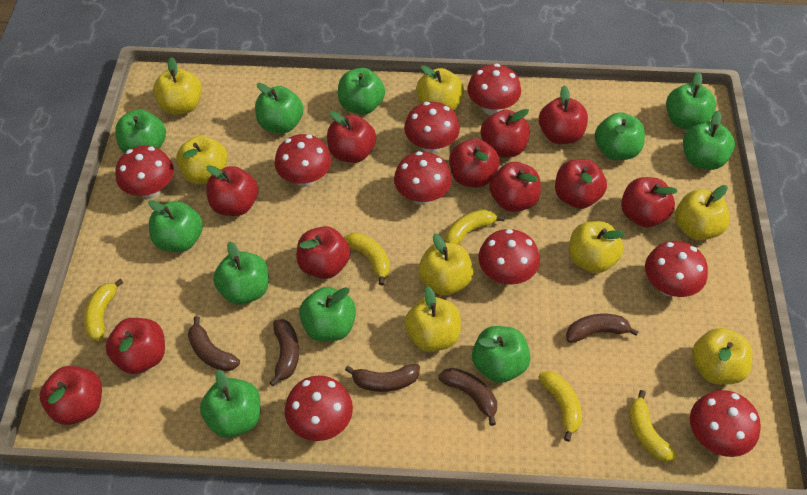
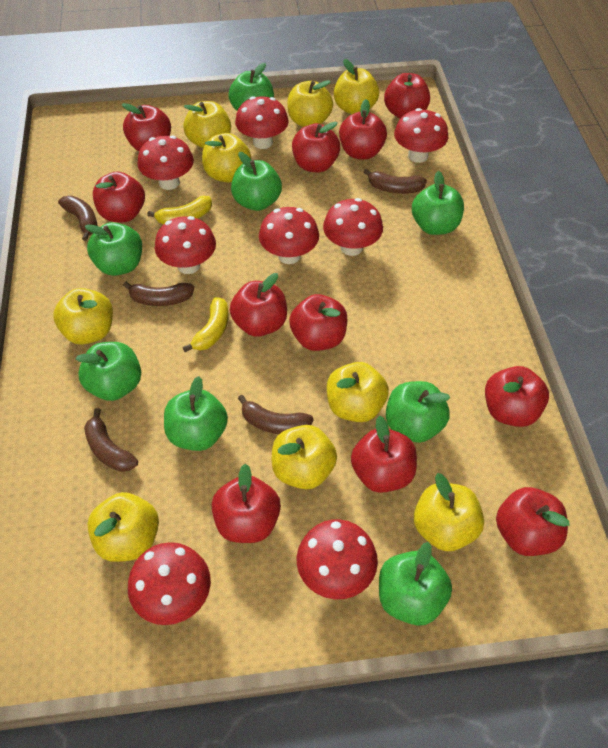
green apple: 11 -> 8
red mushroom: 9 -> 8
yellow apple: 8 -> 9
yellow banana: 5 -> 2

